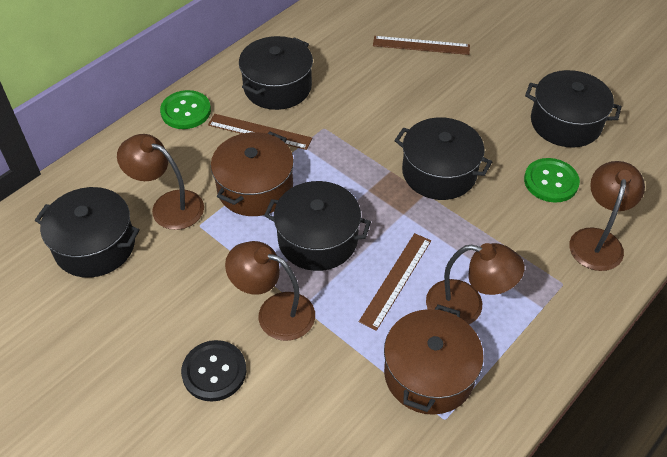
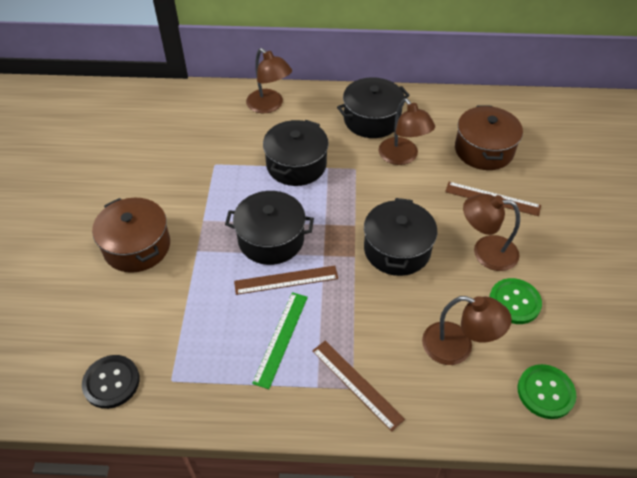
black pot: 5 -> 4
green ruler: 0 -> 1

